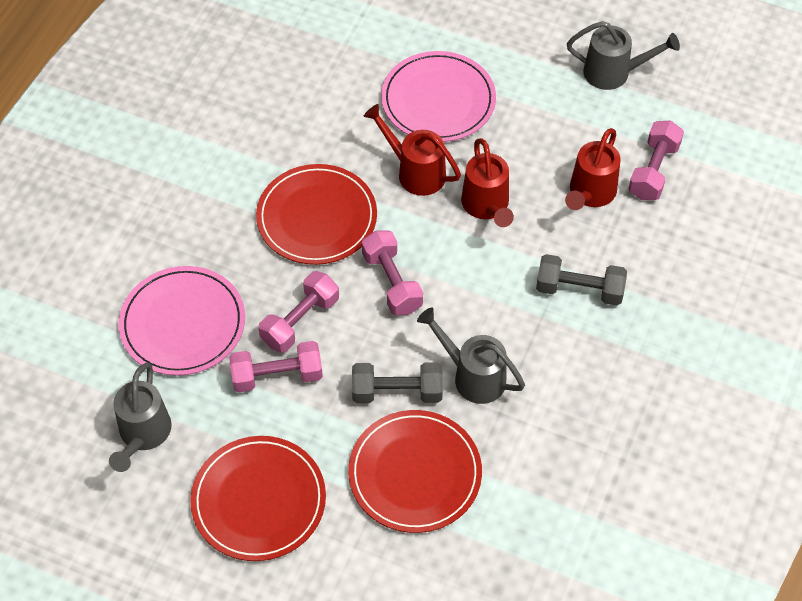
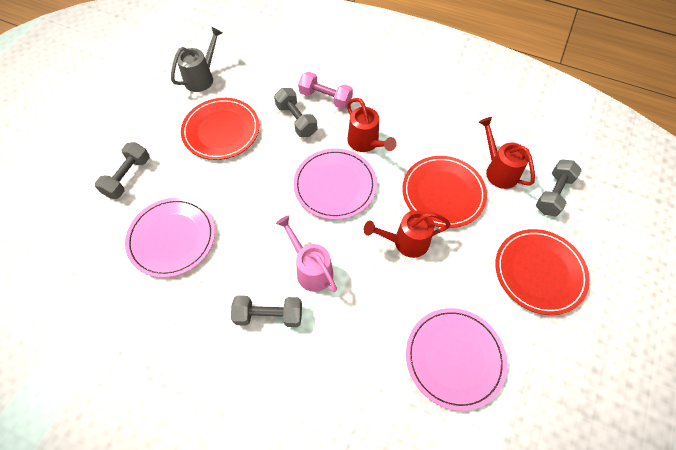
grey dumbbell: 2 -> 4
grey watering can: 3 -> 1
pink dumbbell: 4 -> 1
pink plate: 2 -> 3
pink watering can: 0 -> 1

